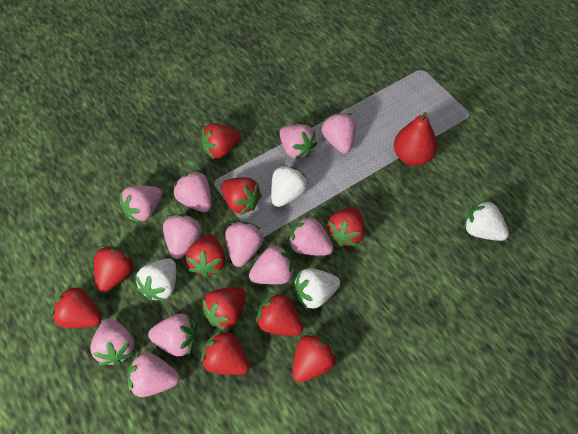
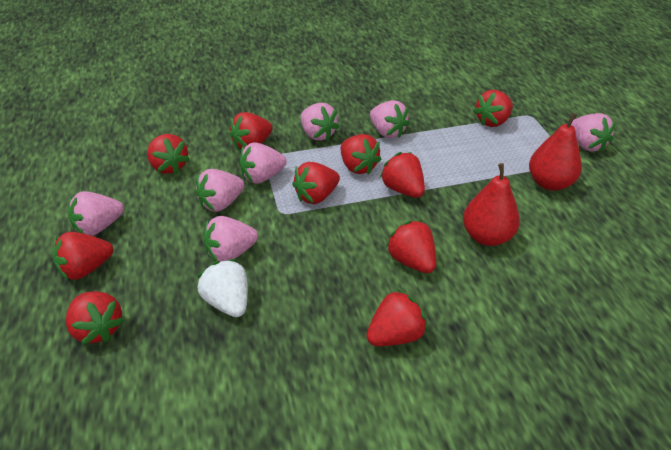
pink strawberry: 11 -> 7
red pear: 1 -> 2
white strawberry: 4 -> 1

